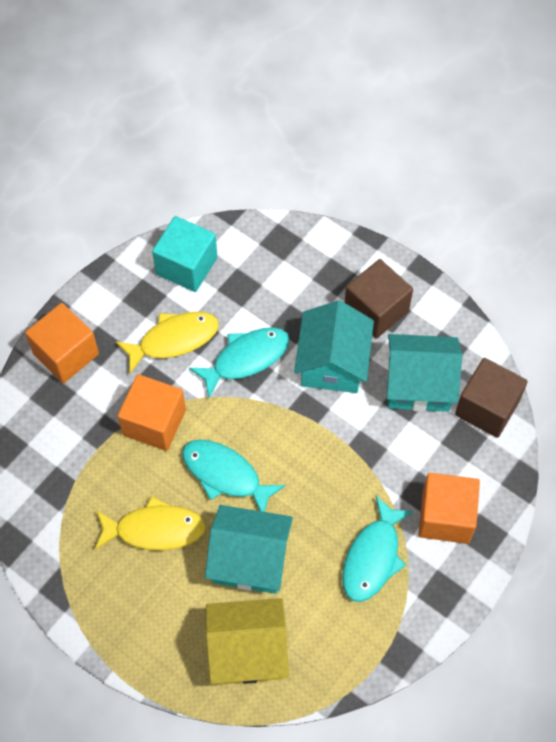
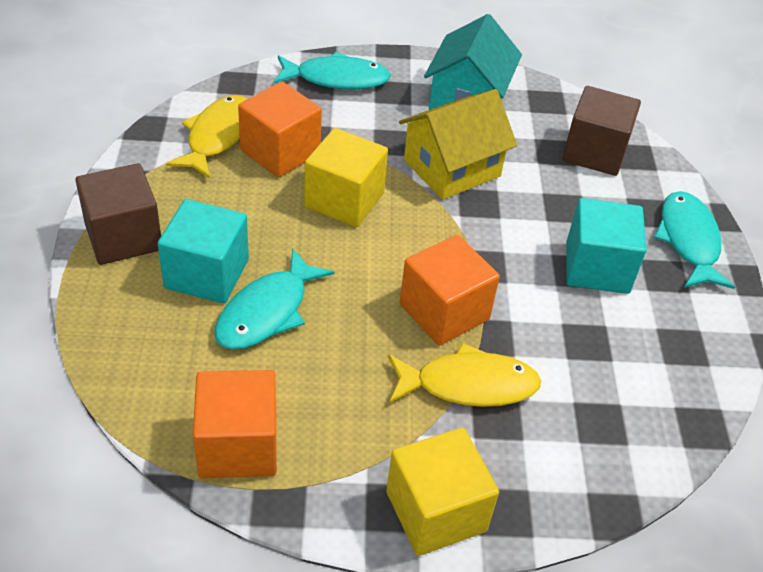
turquoise cube: 1 -> 2
turquoise house: 3 -> 1
yellow cube: 0 -> 2

